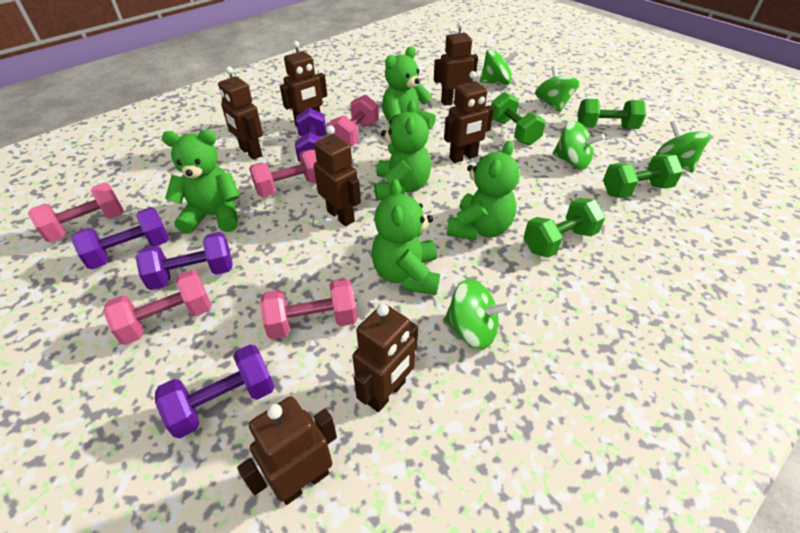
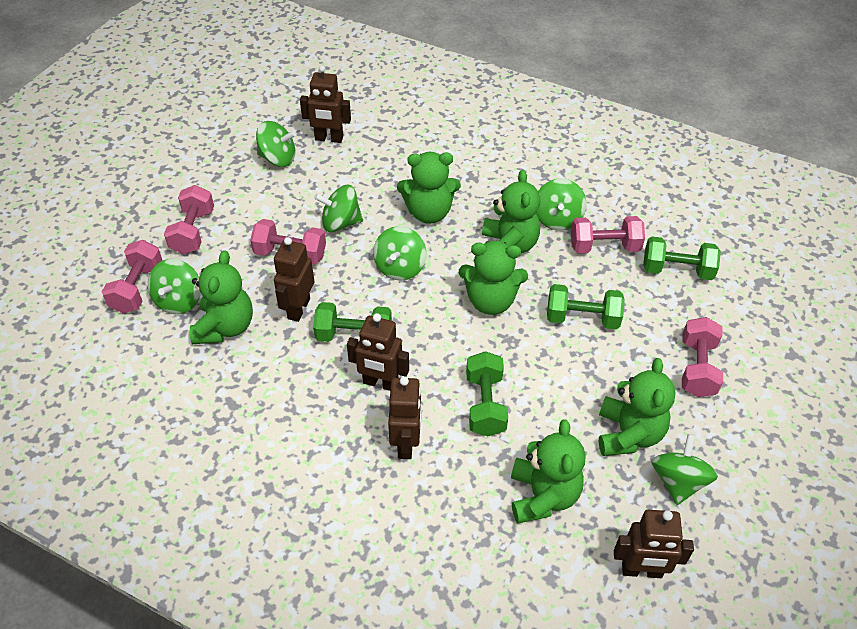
brown robot: 7 -> 5
green spinning top: 5 -> 6
green teddy bear: 5 -> 6
purple dumbbell: 4 -> 0

